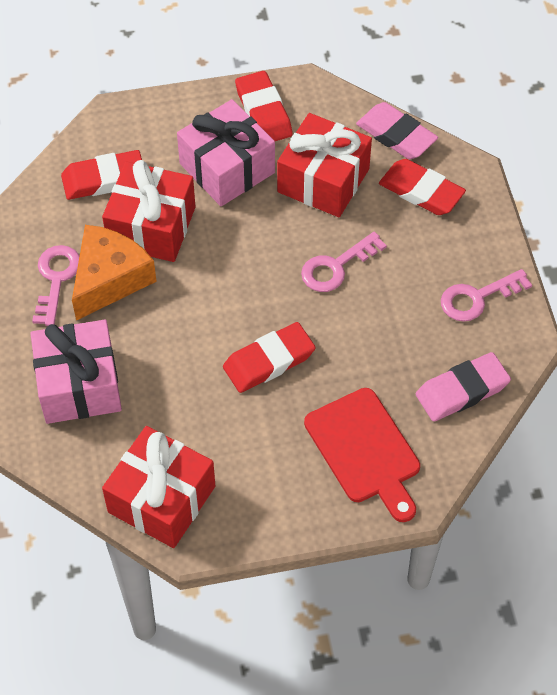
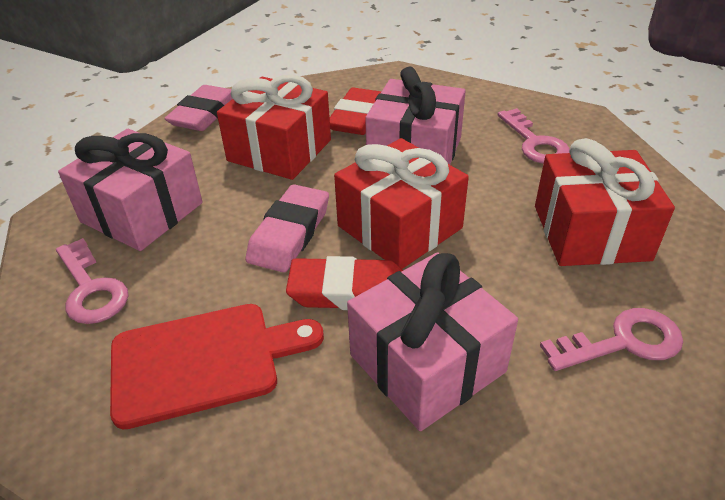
orange cheese: 1 -> 0
pink gift: 2 -> 3
red eraser: 4 -> 2

